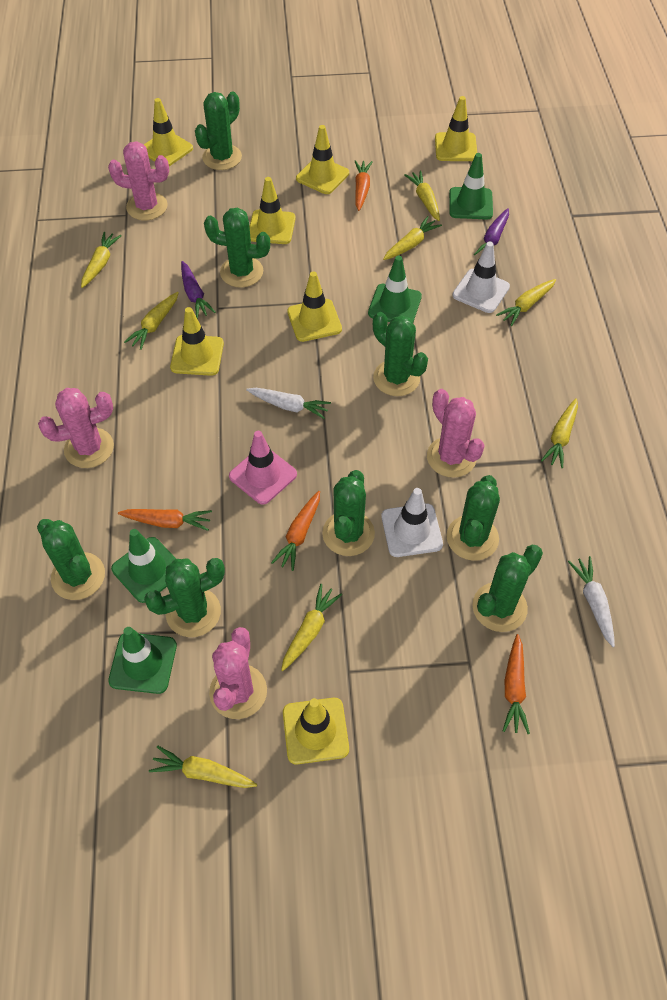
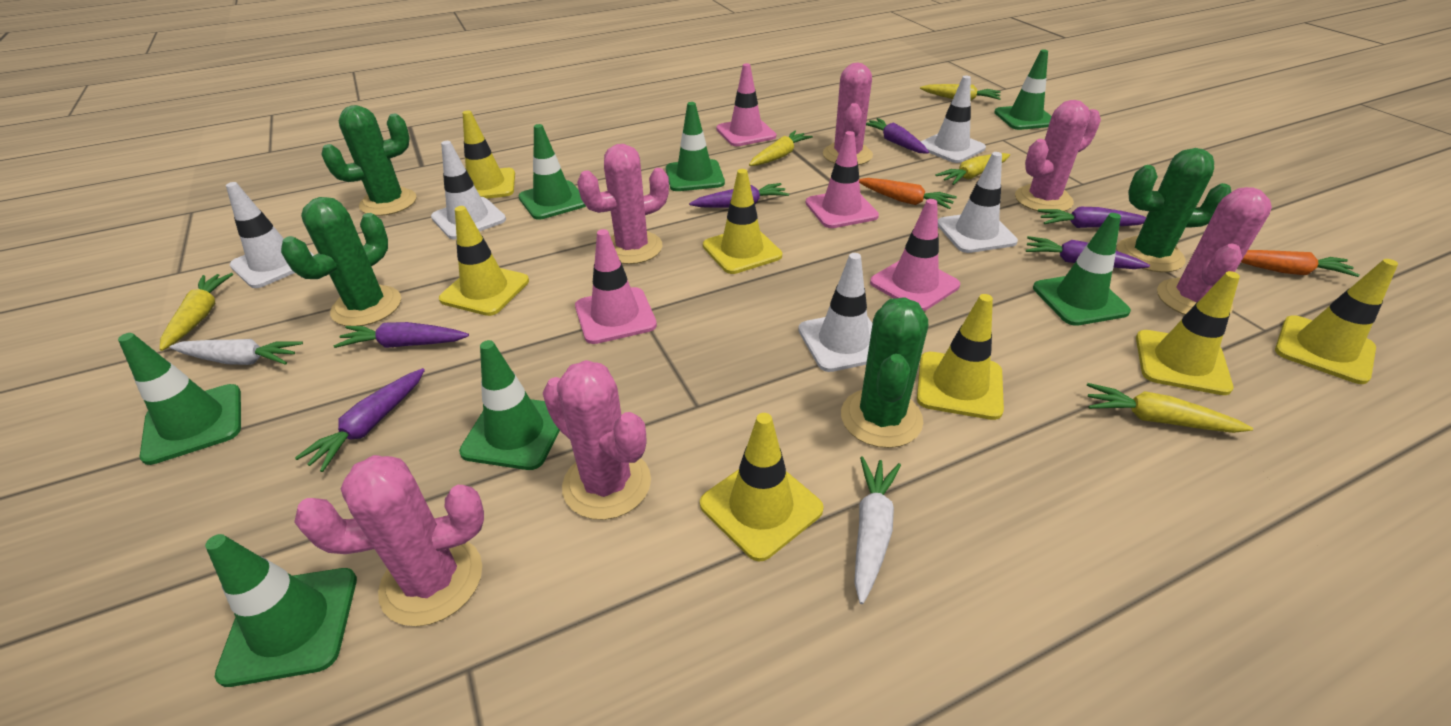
green cactus: 8 -> 4
green traffic cone: 4 -> 7
orange carrot: 4 -> 2
pink cactus: 4 -> 6
pink traffic cone: 1 -> 4
purple carrot: 2 -> 6
white traffic cone: 2 -> 5
yellow carrot: 8 -> 5

